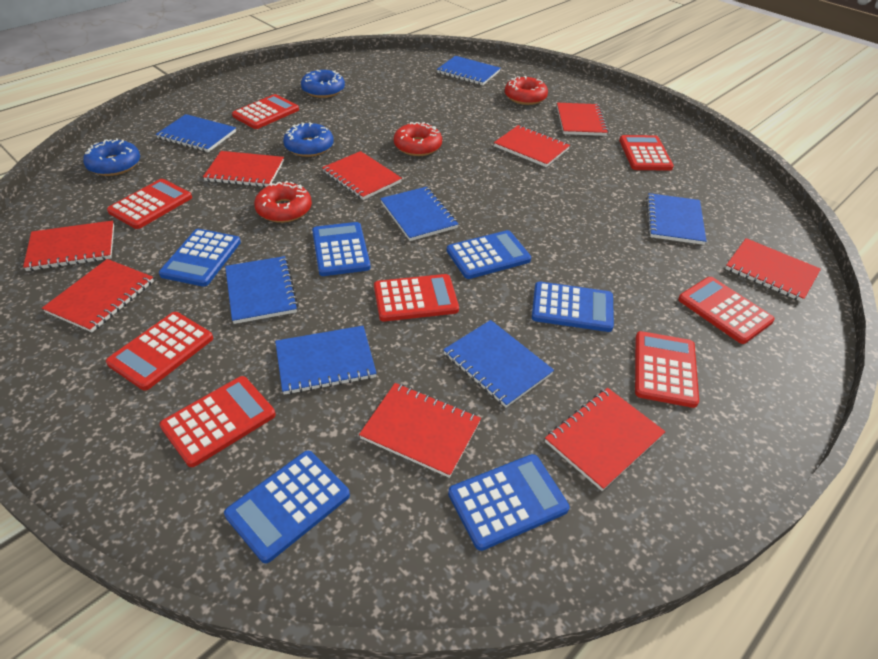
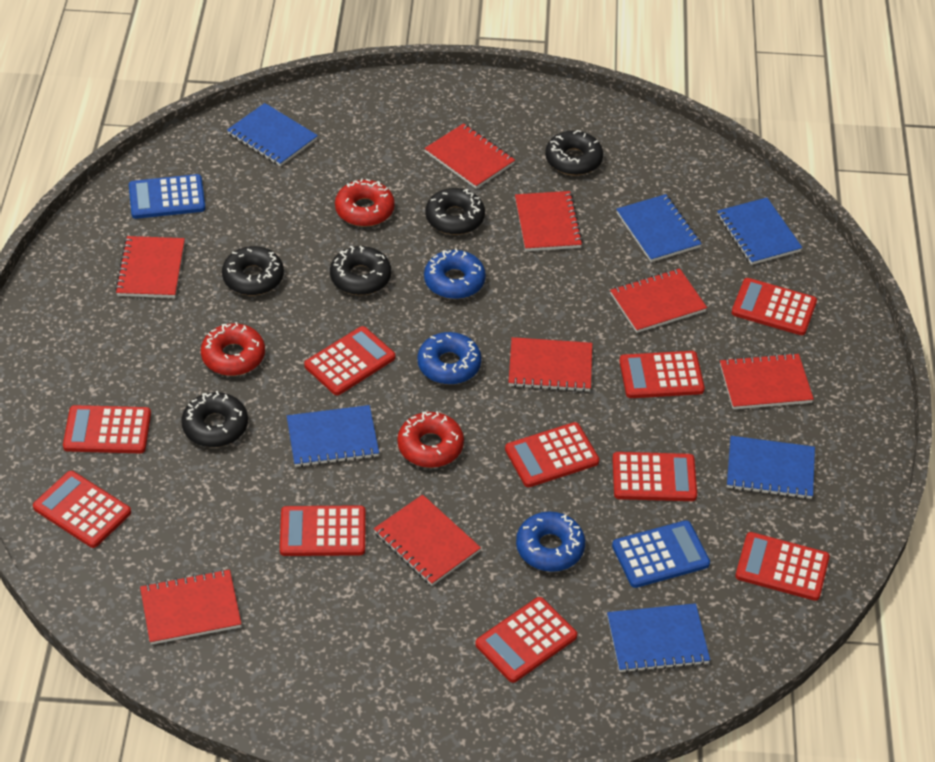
black donut: 0 -> 5
blue calculator: 6 -> 2
blue notebook: 7 -> 6
red calculator: 8 -> 10
red notebook: 9 -> 8

